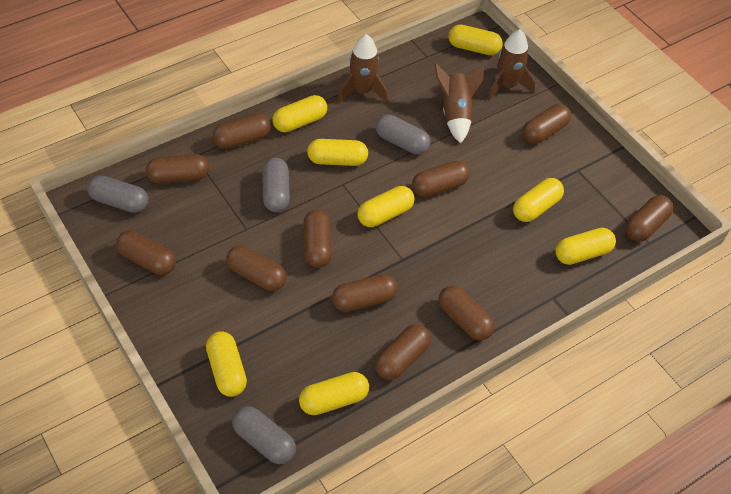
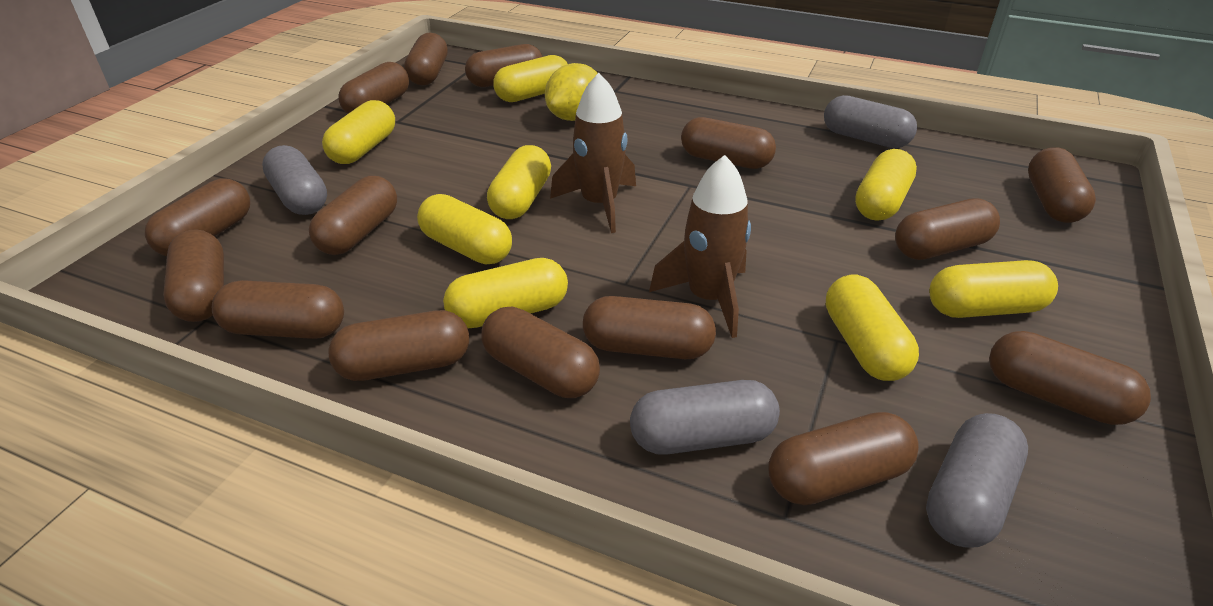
brown capsule: 11 -> 15
brown rocket: 3 -> 2
yellow lemon: 0 -> 1

